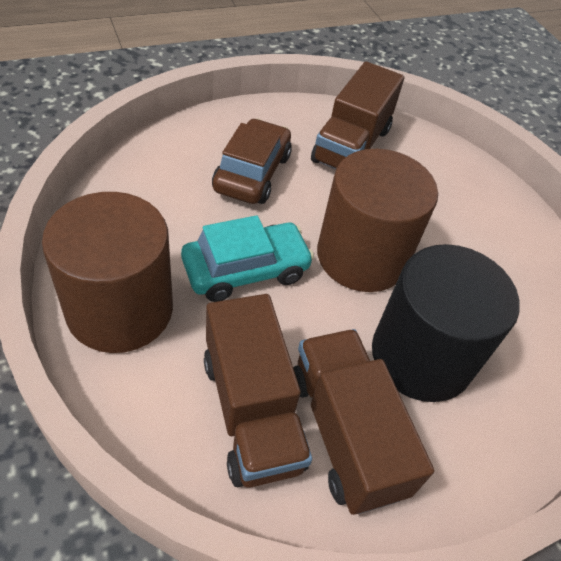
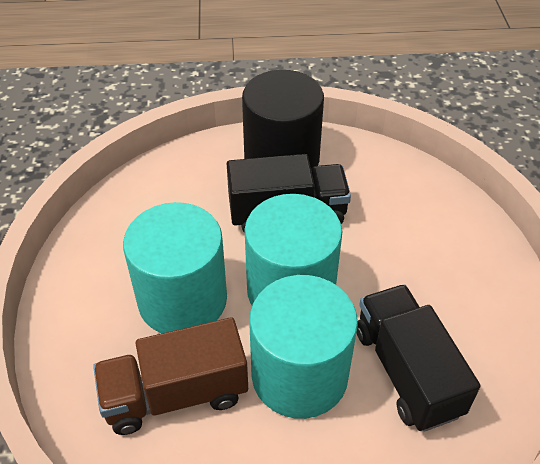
black truck: 0 -> 2
brown car: 1 -> 0
brown cylinder: 2 -> 0
brown truck: 3 -> 1
turquoise car: 1 -> 0
turquoise cylinder: 0 -> 3

